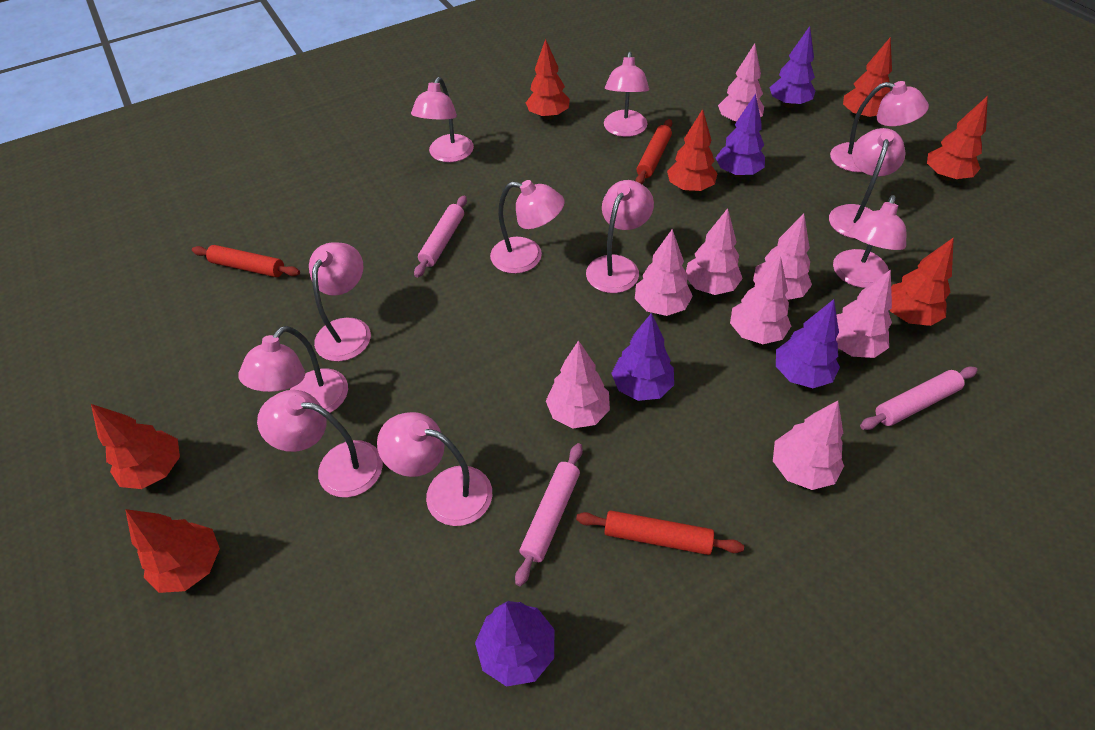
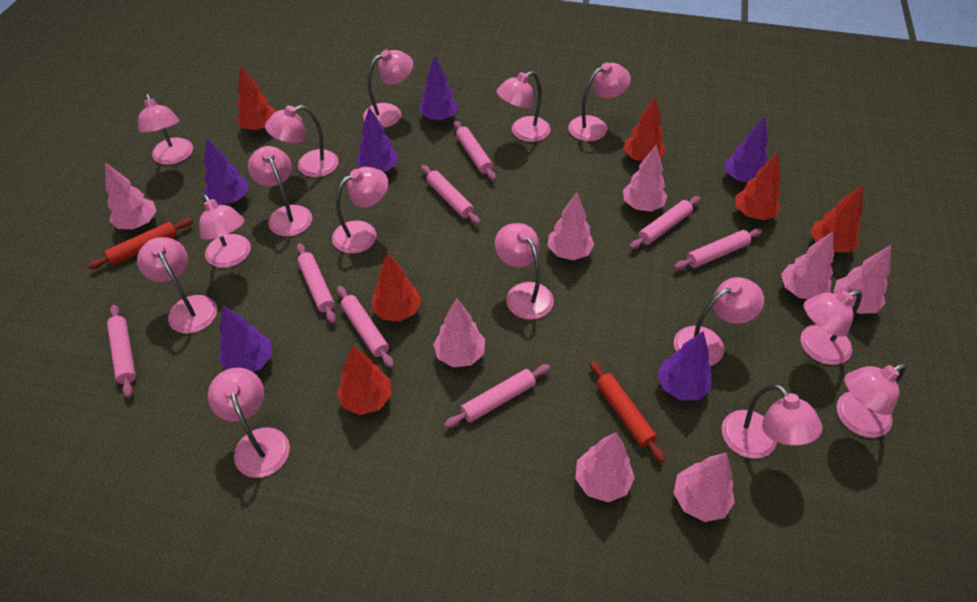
pink lamp: 11 -> 15
pink rolling pin: 3 -> 8
purple tree: 5 -> 6
red rolling pin: 3 -> 2
red tree: 7 -> 6

